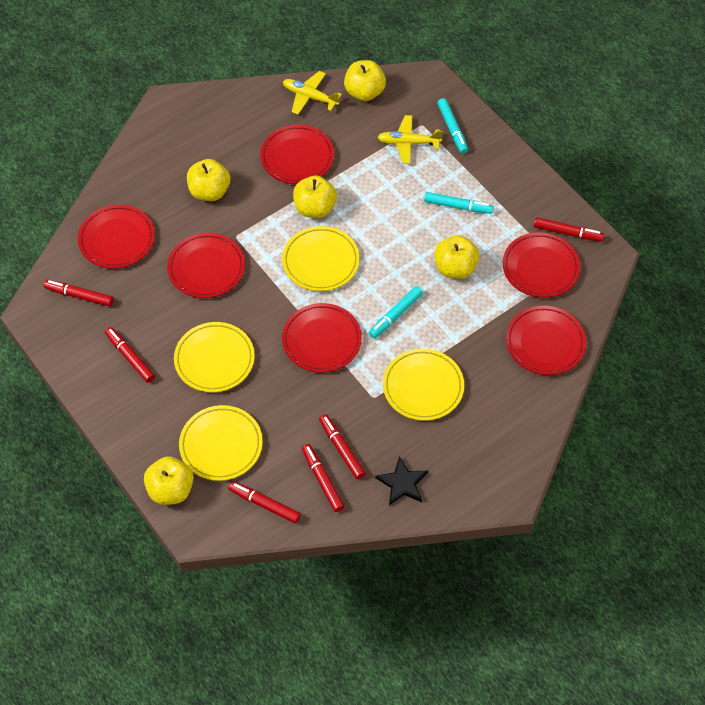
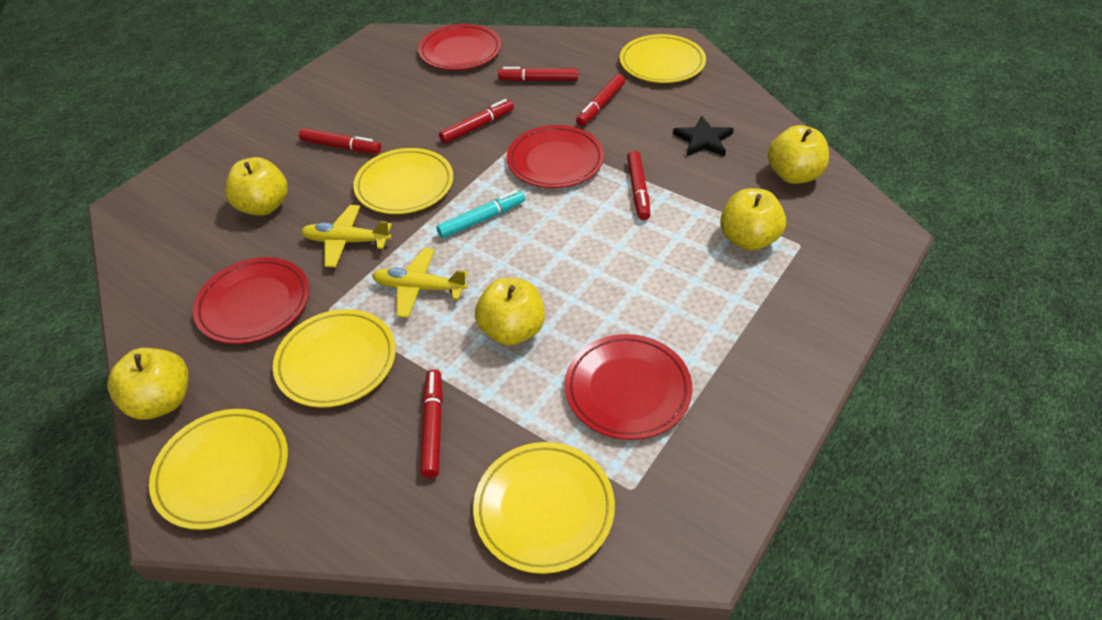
red plate: 6 -> 4
turquoise marker: 3 -> 1
yellow plate: 4 -> 5

